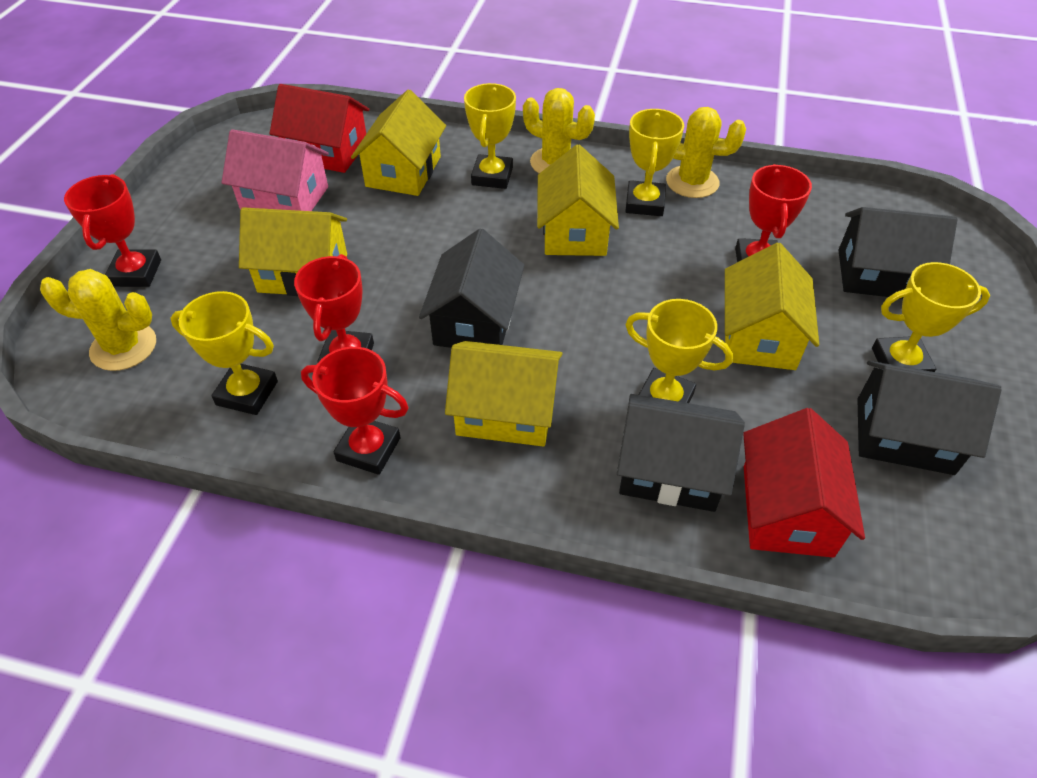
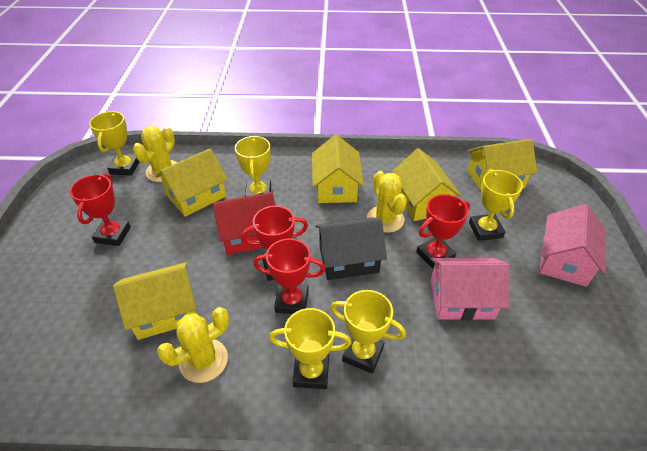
black house: 4 -> 1
pink house: 1 -> 2
red house: 2 -> 1

